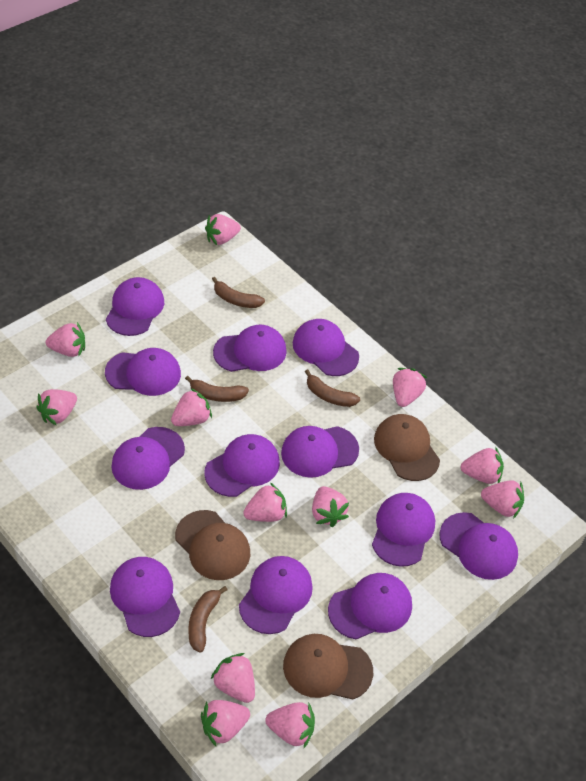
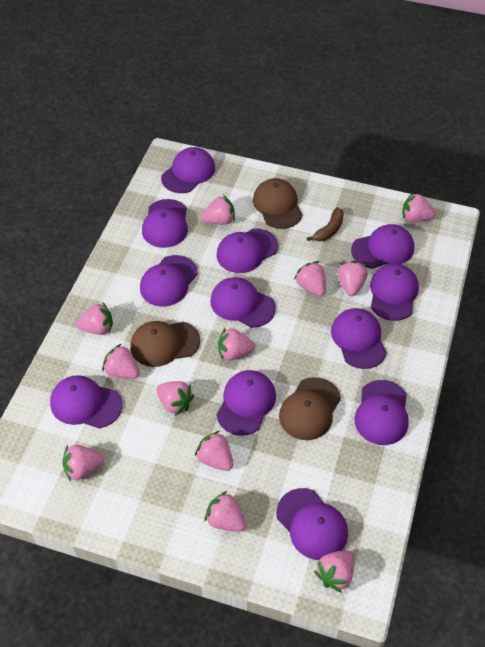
brown banana: 4 -> 1

